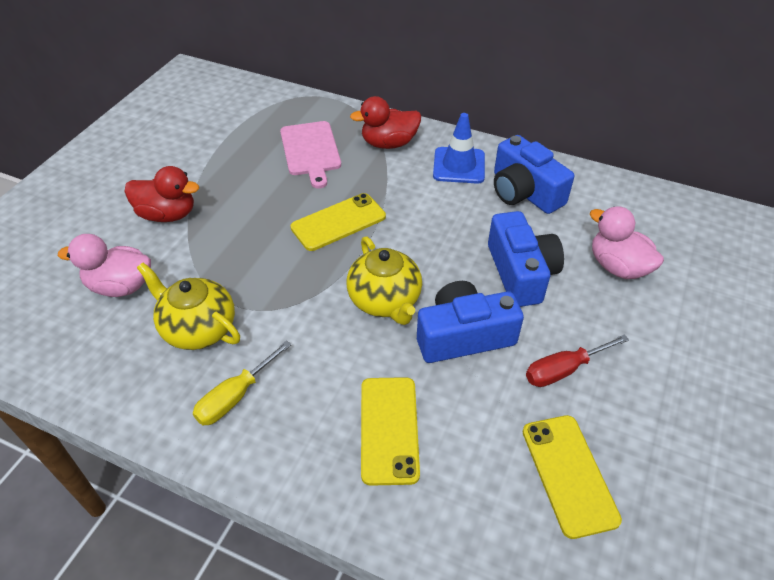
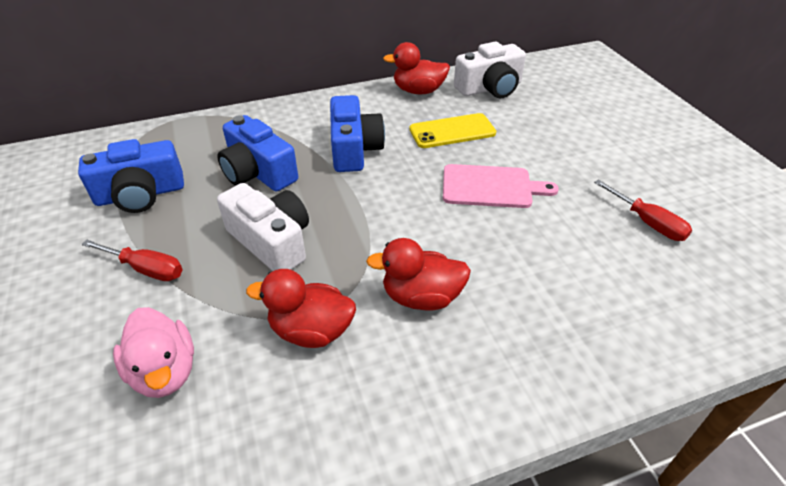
blue traffic cone: 1 -> 0
pink duck: 2 -> 1
red duck: 2 -> 3
red screwdriver: 1 -> 2
white camera: 0 -> 2
yellow phone: 3 -> 1
yellow screwdriver: 1 -> 0
yellow teapot: 2 -> 0

